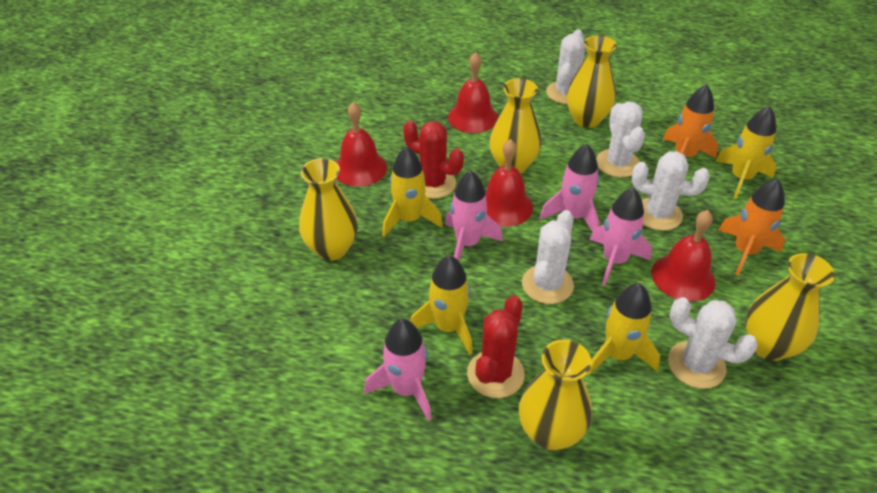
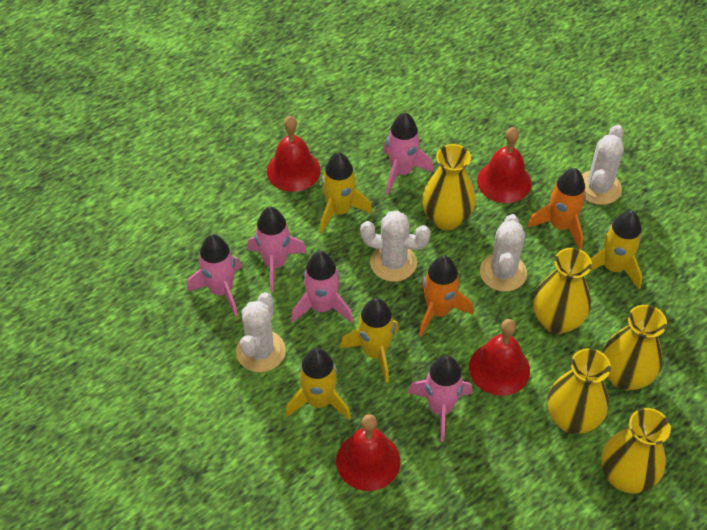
pink rocket: 4 -> 5
red cactus: 2 -> 0
white cactus: 5 -> 4

